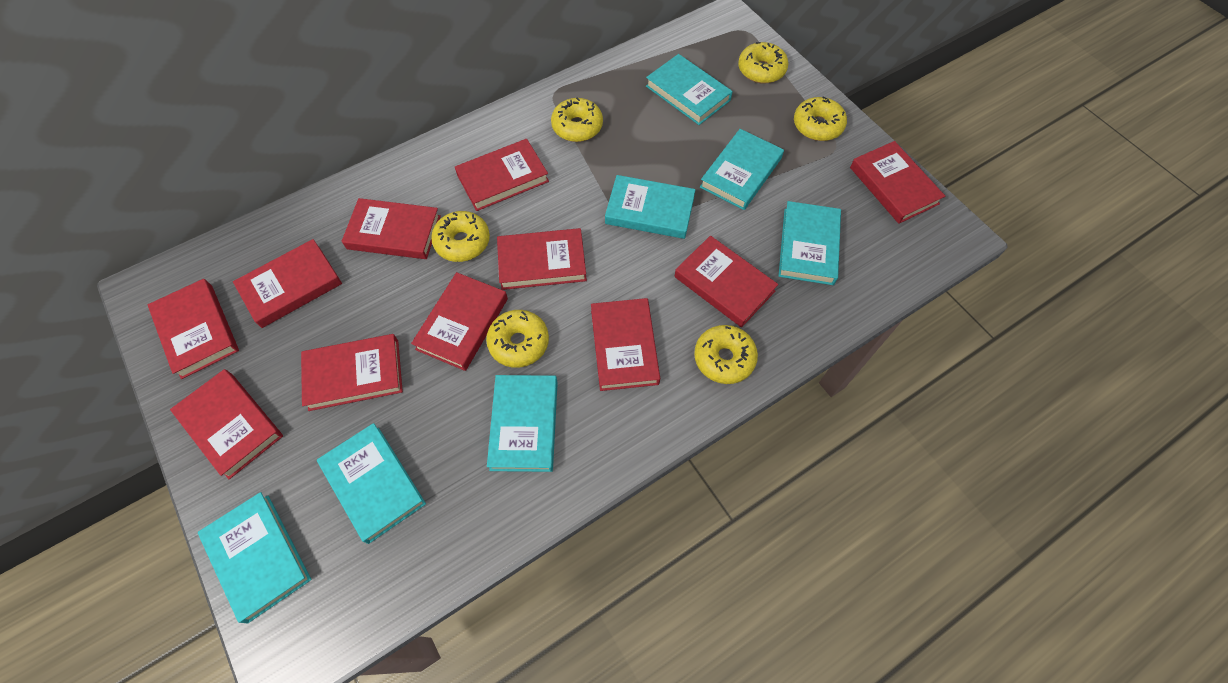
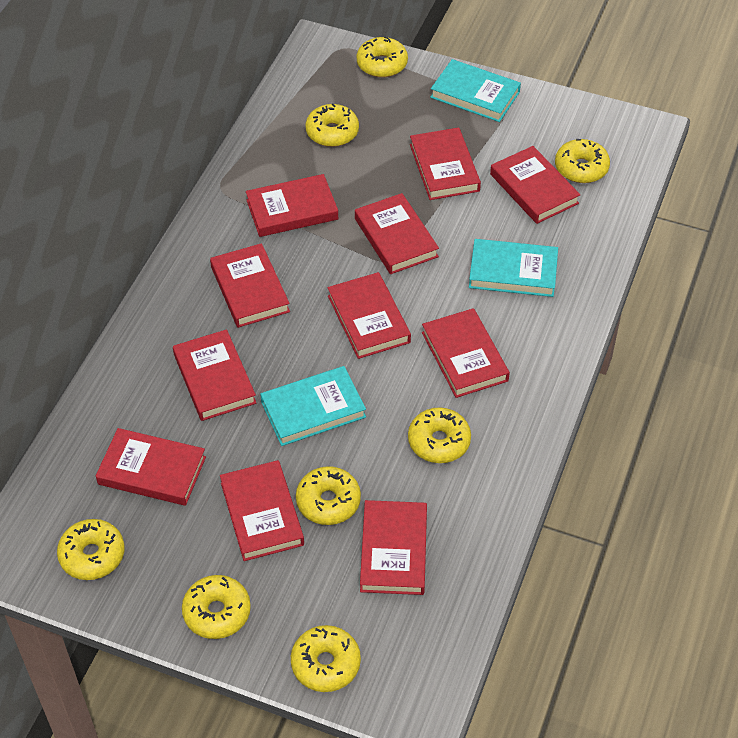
turquoise book: 7 -> 3
yellow donut: 6 -> 8

